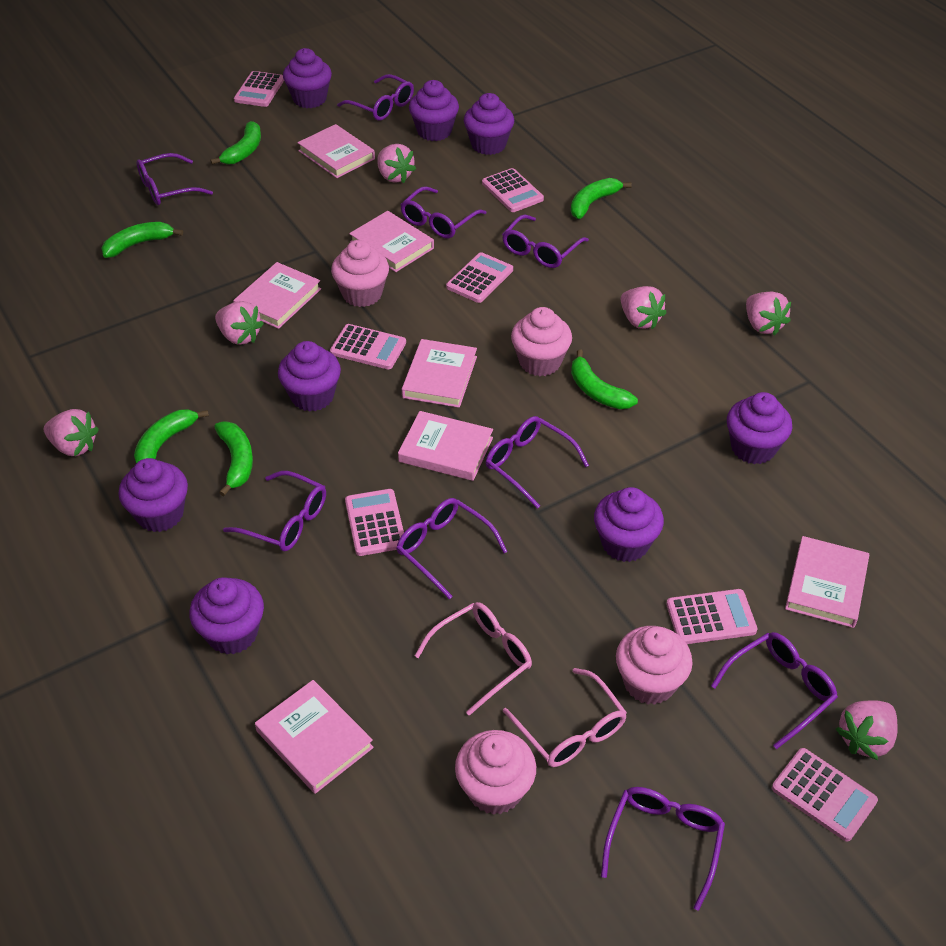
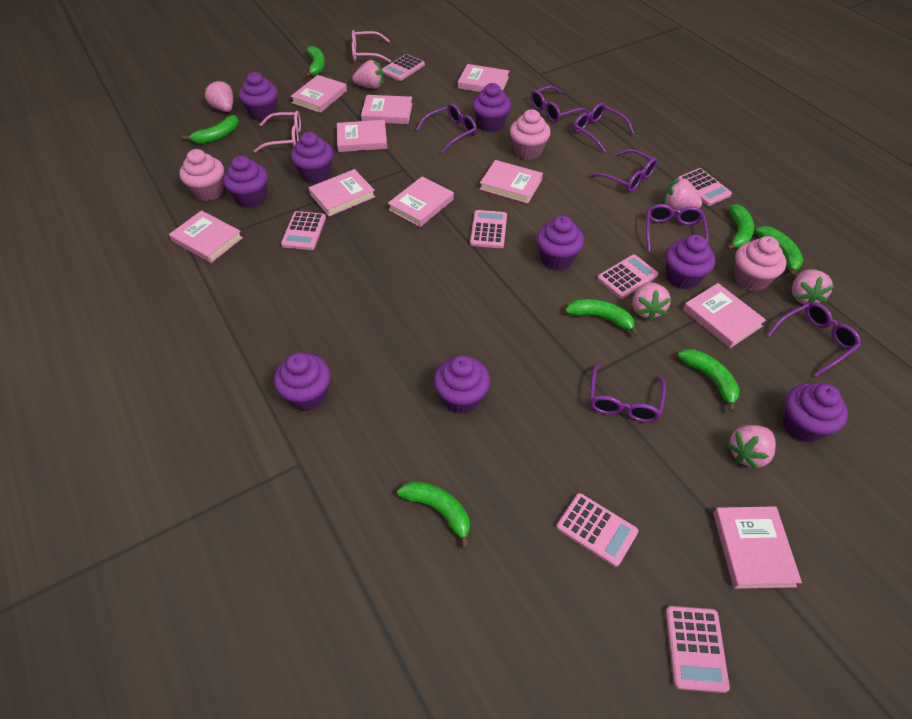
green banana: 6 -> 7
pink book: 7 -> 10
pink cupcake: 4 -> 3
purple cupcake: 8 -> 9
purple glasses: 9 -> 7

